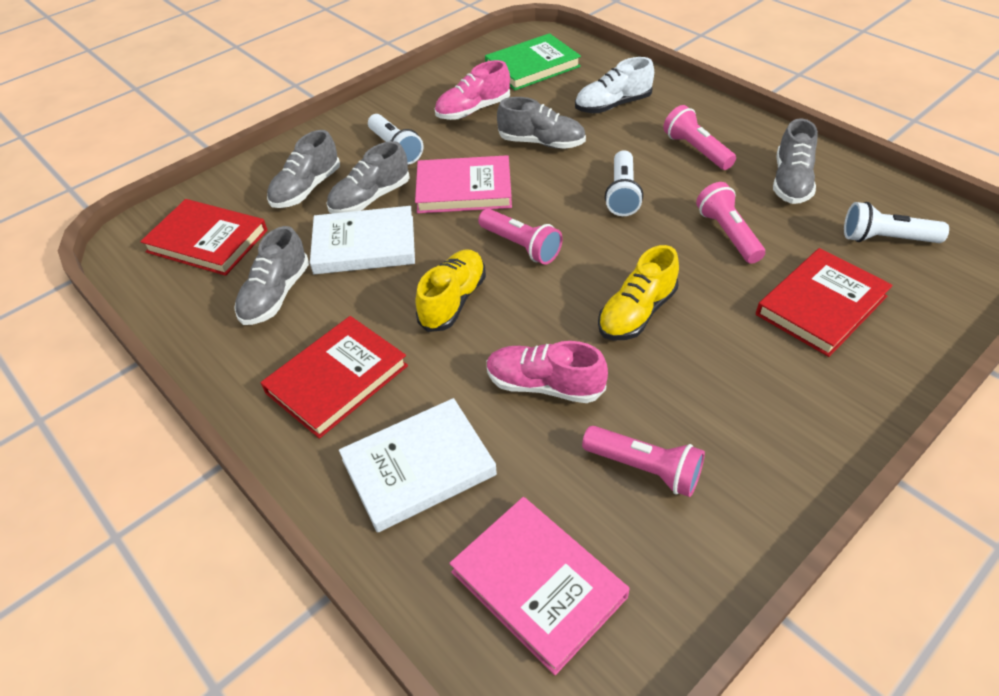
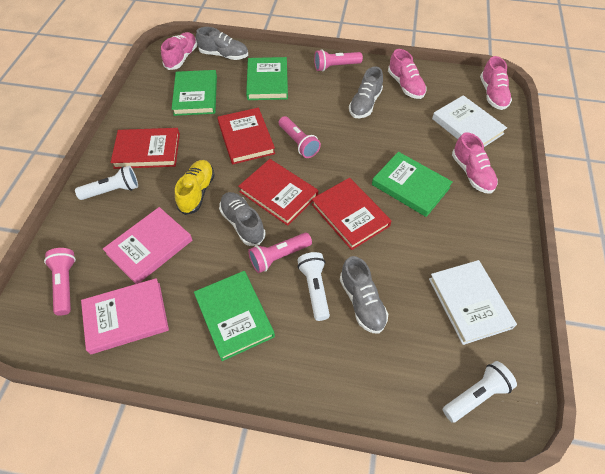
green book: 1 -> 4
grey shoe: 5 -> 4
pink shoe: 2 -> 4
red book: 3 -> 4
white shoe: 1 -> 0
yellow shoe: 2 -> 1

